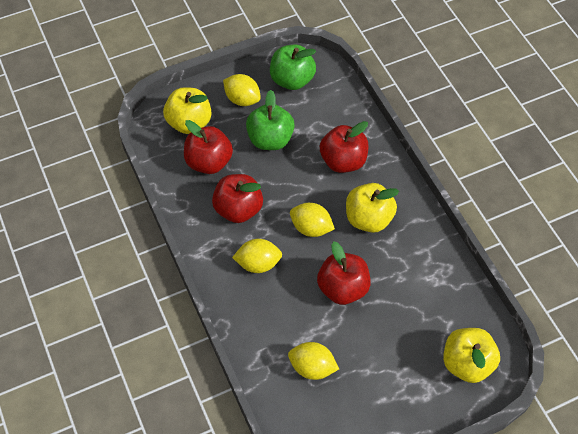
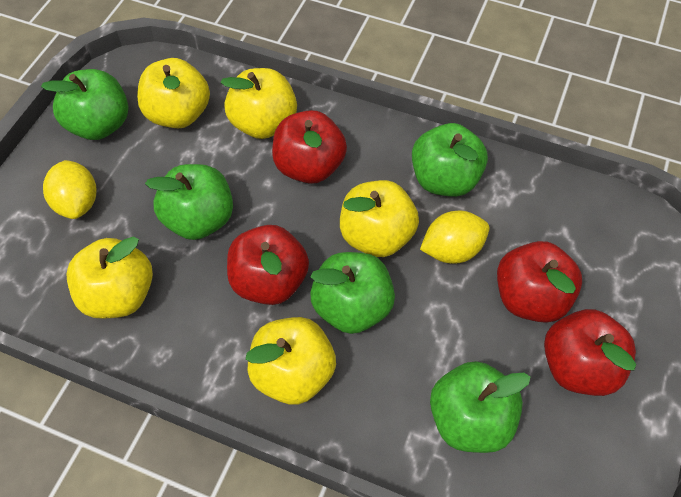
green apple: 2 -> 5
yellow apple: 3 -> 5
yellow lemon: 4 -> 2

